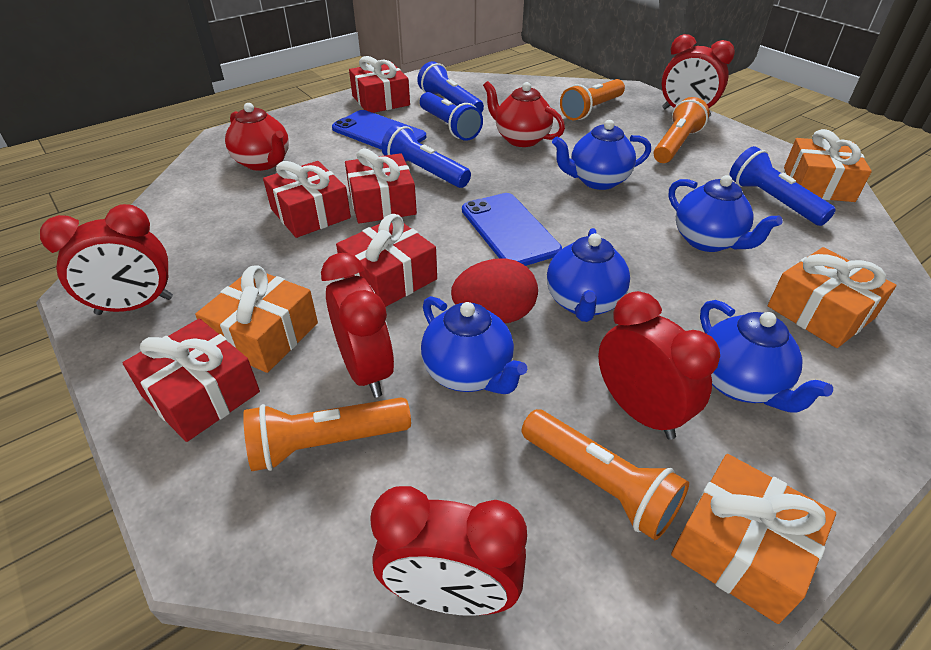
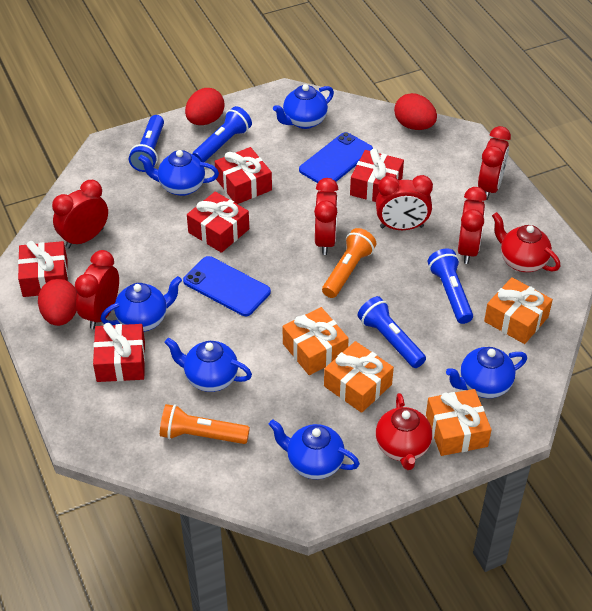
blue teapot: 5 -> 6
orange flashlight: 4 -> 2
red clock: 5 -> 6
red egg: 1 -> 3

